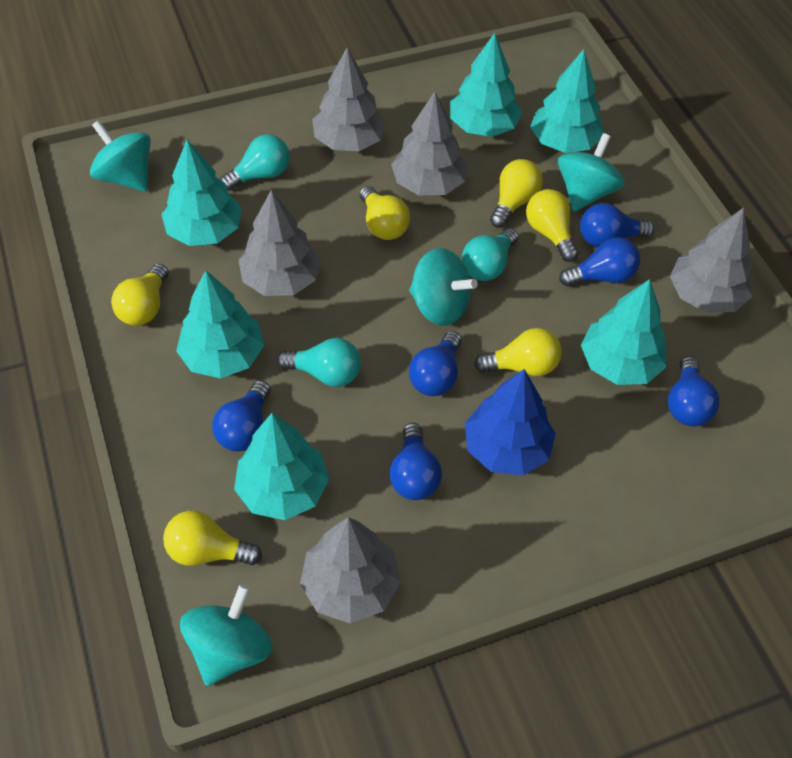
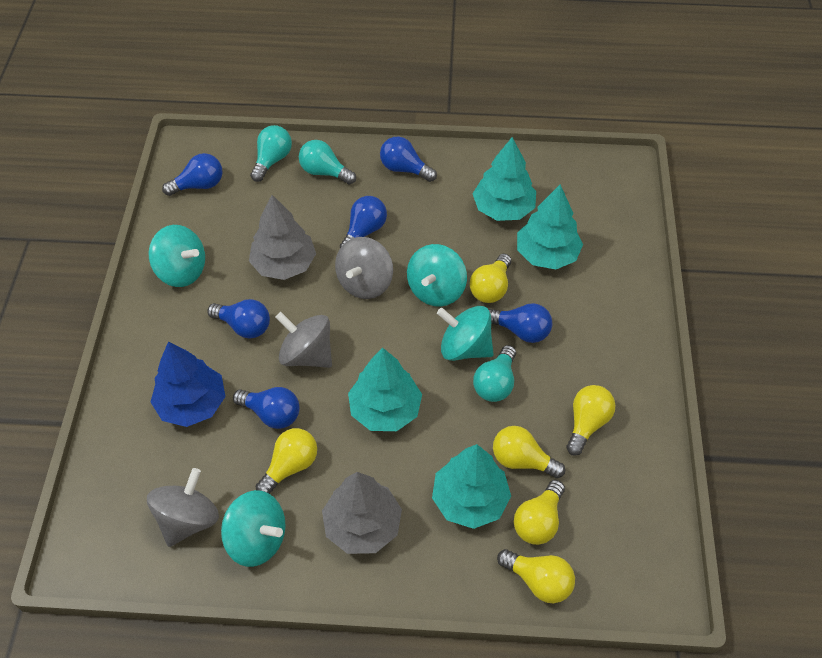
grey spinning top: 0 -> 3
grey tree: 5 -> 2
turquoise tree: 6 -> 4

